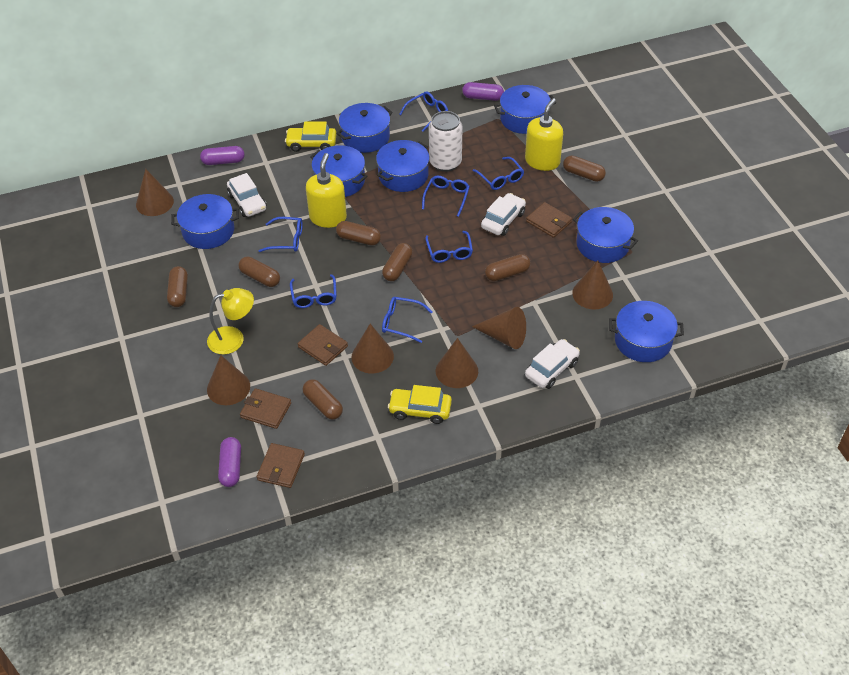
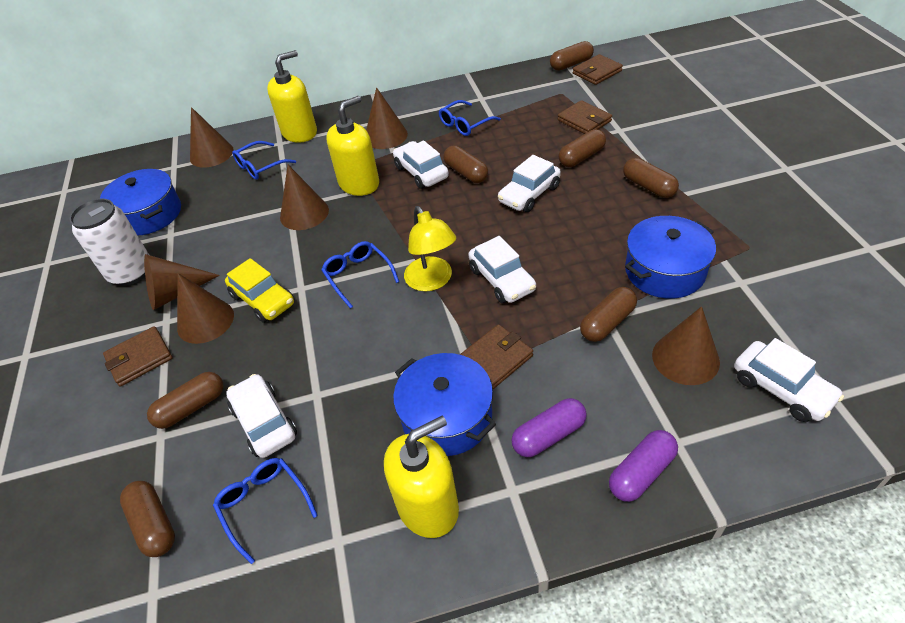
blue glasses: 7 -> 4
blue pot: 7 -> 3
purple capsule: 3 -> 2
white car: 3 -> 5
yellow car: 2 -> 1
yellow soap dispenser: 2 -> 3

